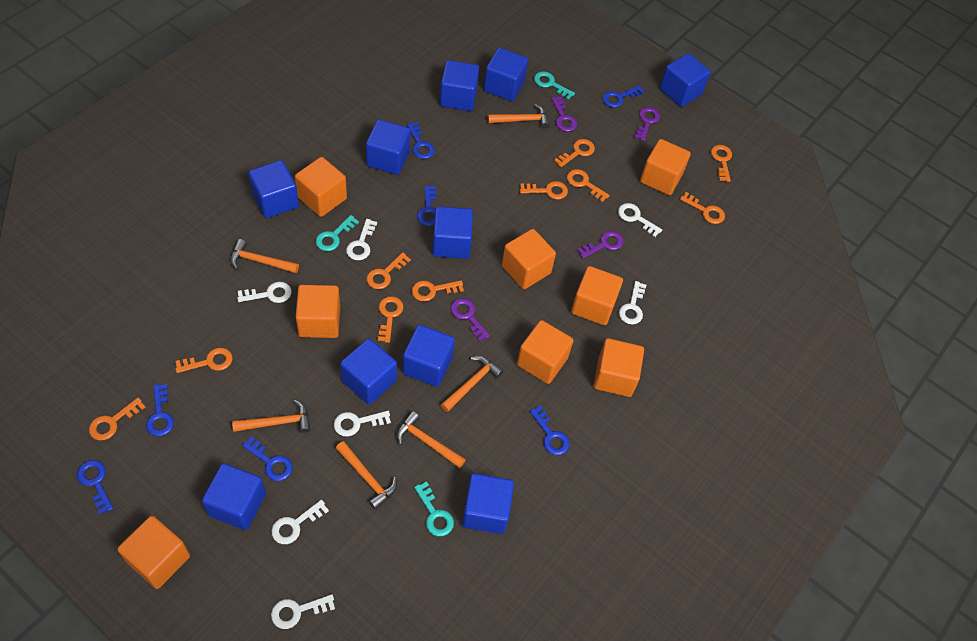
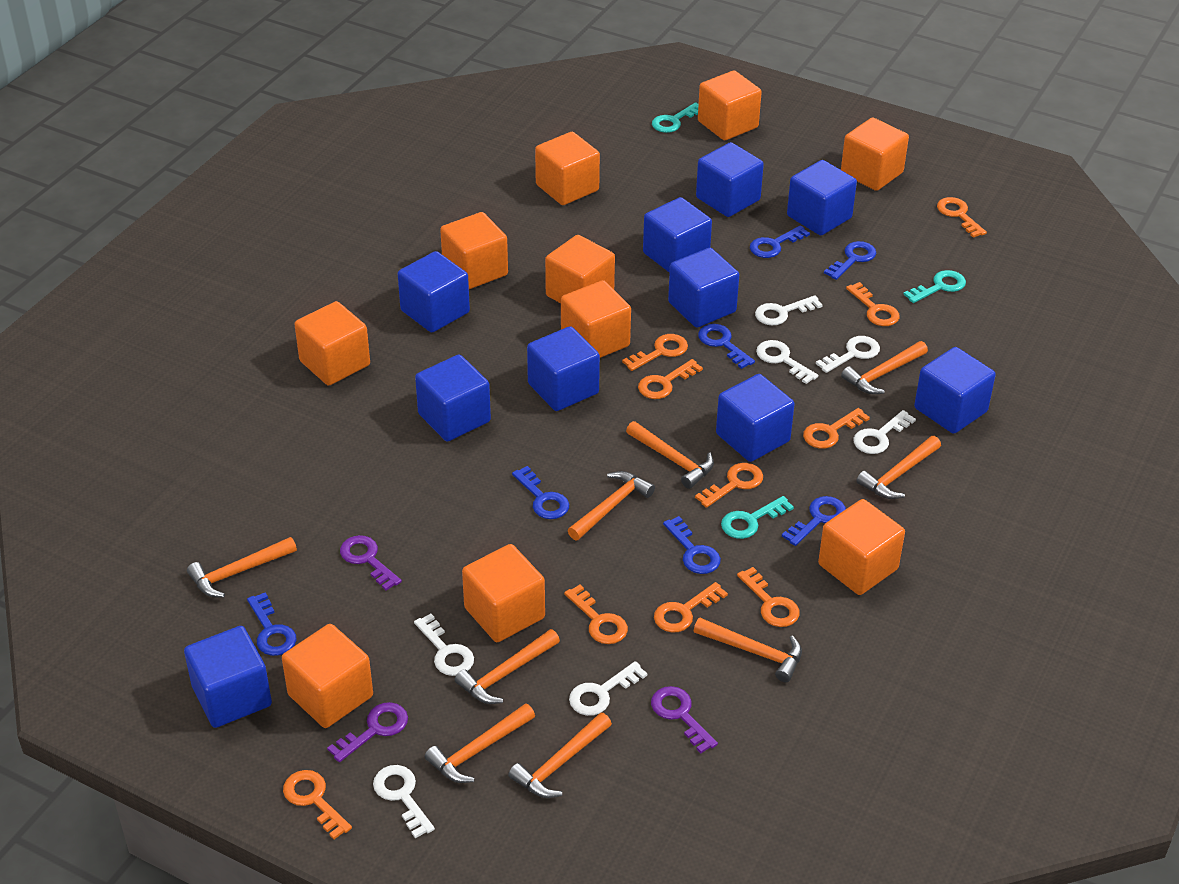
orange cube: 8 -> 10
orange hammer: 6 -> 9
purple key: 4 -> 3

